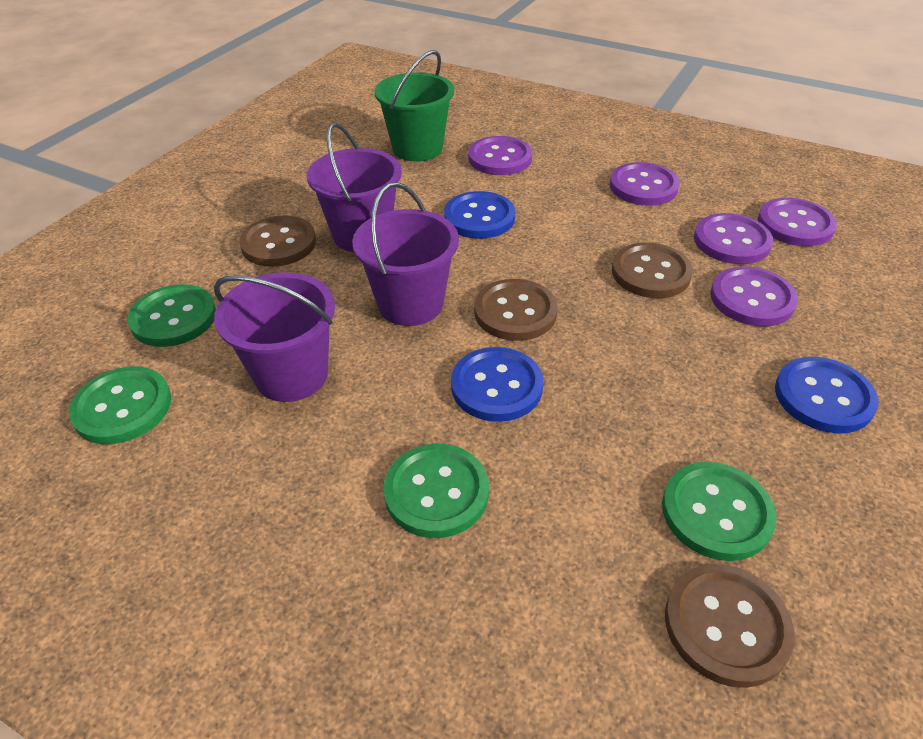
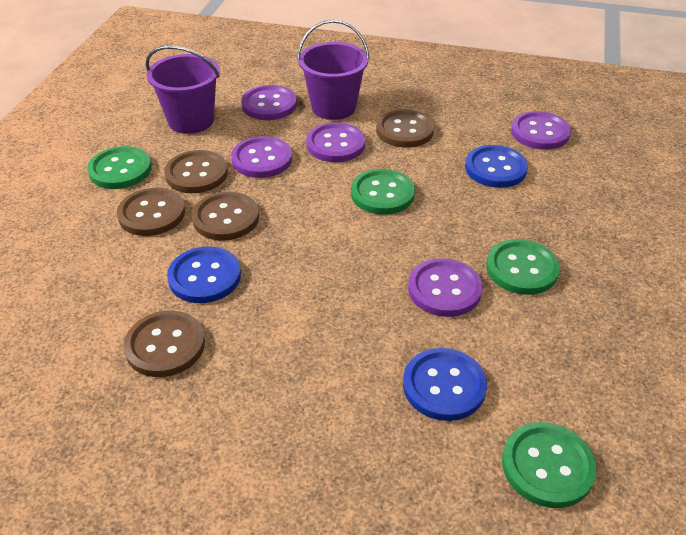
brown button: 4 -> 5
green bucket: 1 -> 0
purple bucket: 3 -> 2

